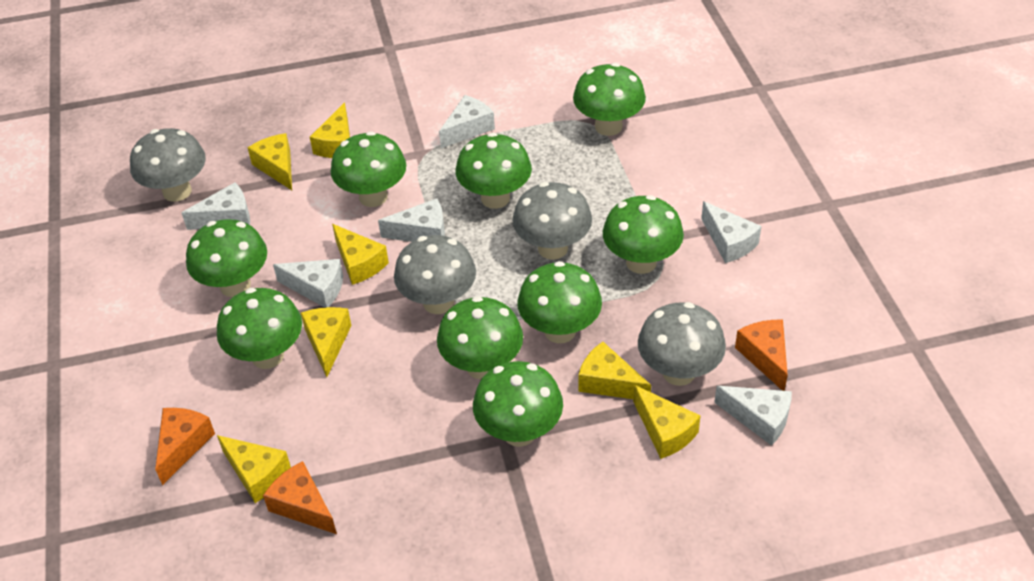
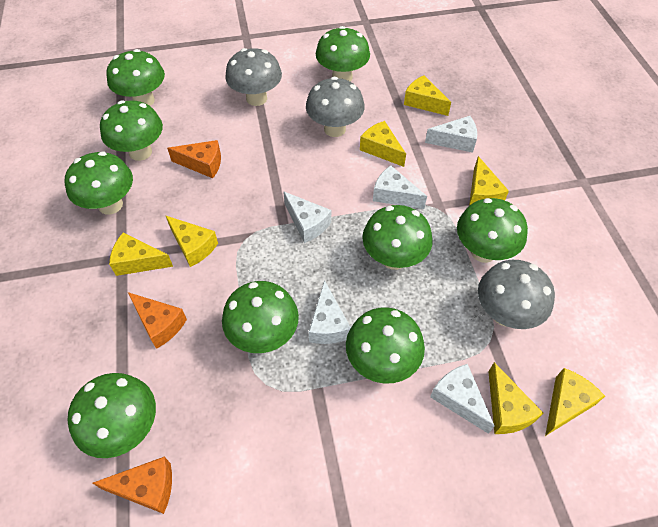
grey mushroom: 4 -> 3
white cheese: 6 -> 5

